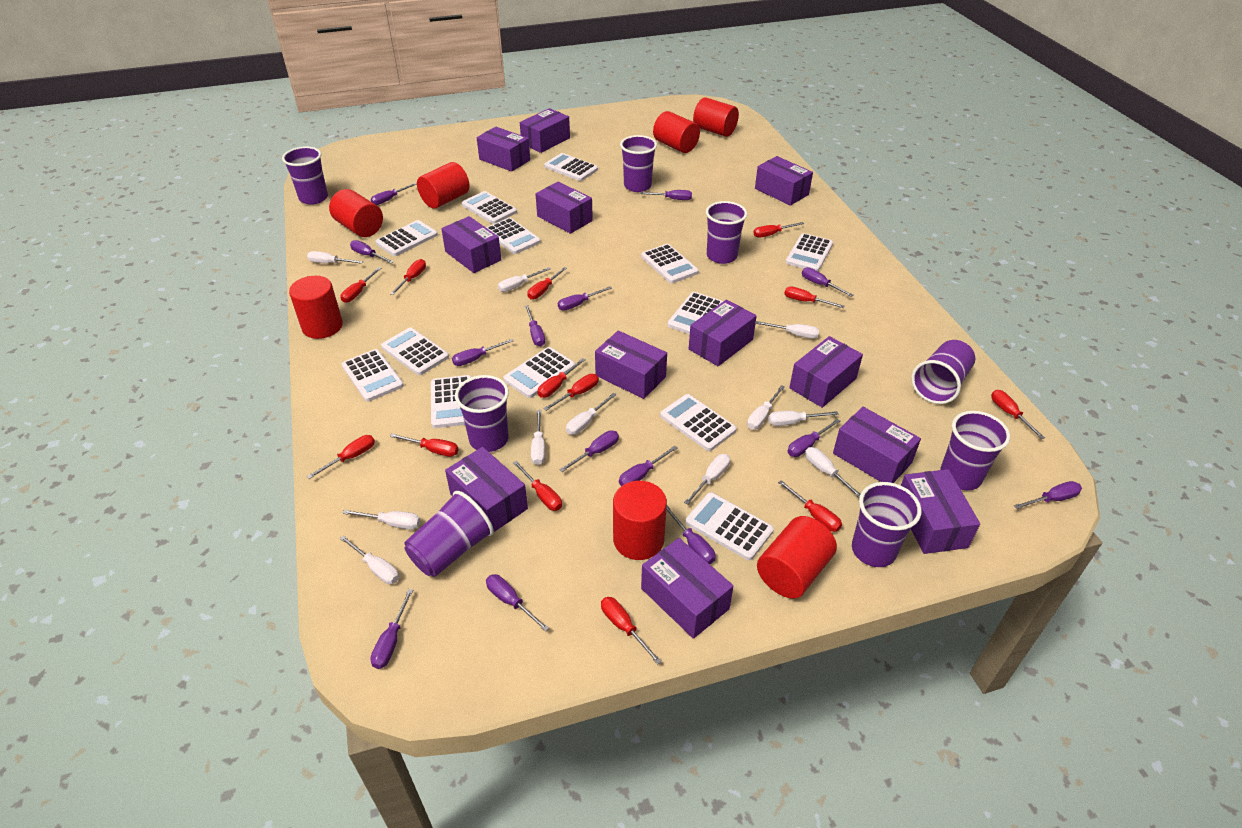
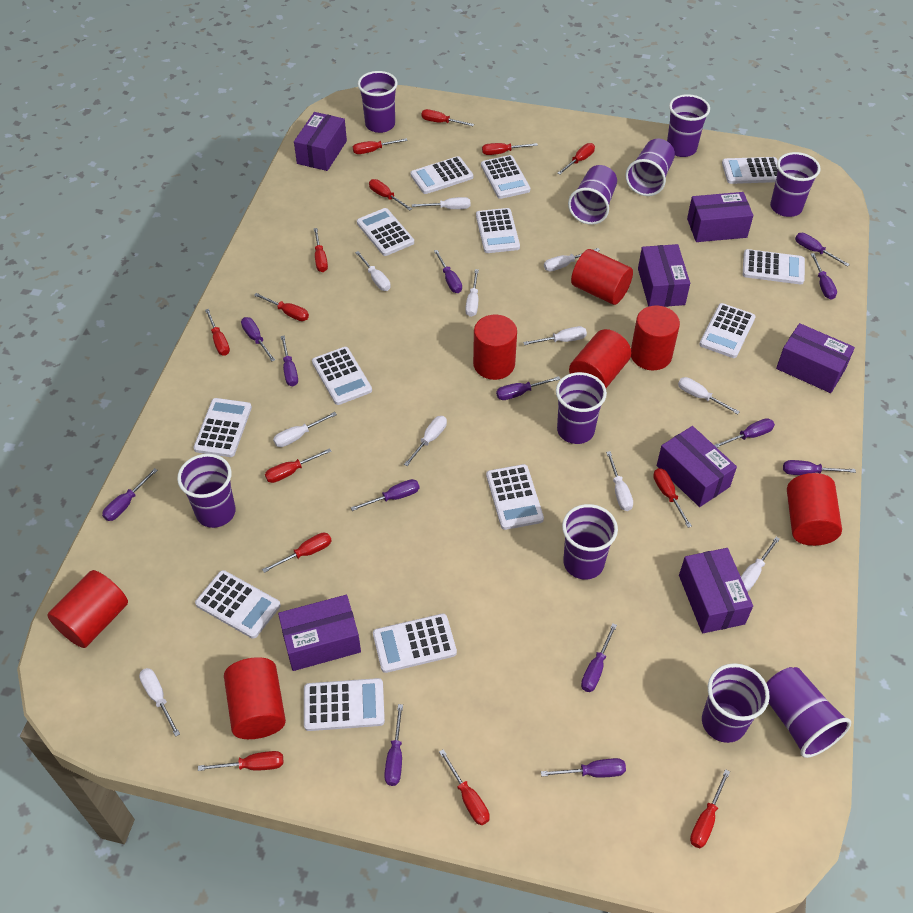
purple box: 12 -> 7
purple cup: 8 -> 10
purple screwdriver: 14 -> 13
red screwdriver: 13 -> 14

